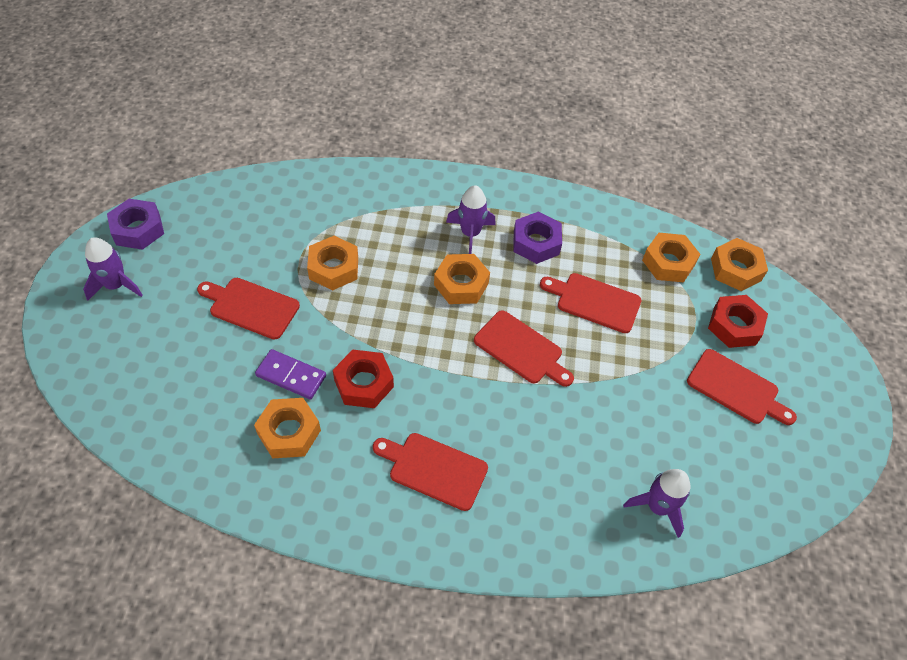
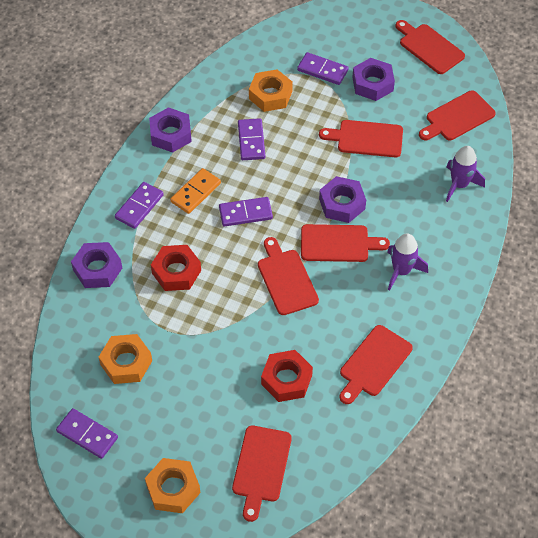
orange domino: 0 -> 1
orange nut: 5 -> 3
purple domino: 1 -> 5
purple nut: 2 -> 4
purple rocket: 3 -> 2
red cutting board: 5 -> 7

